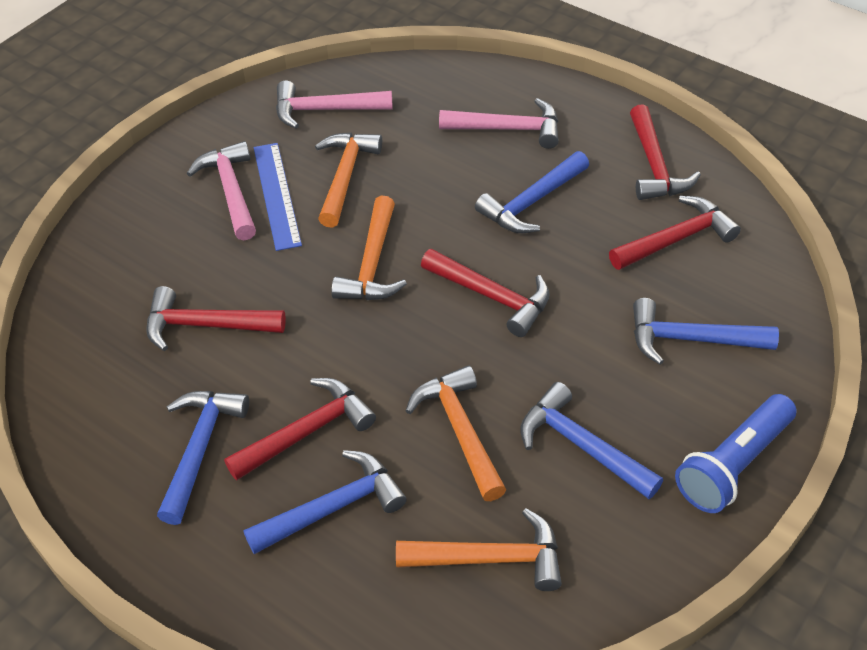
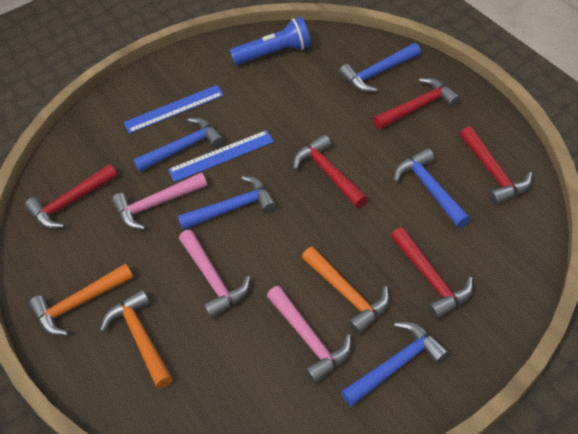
blue ruler: 1 -> 2
orange hammer: 4 -> 3

